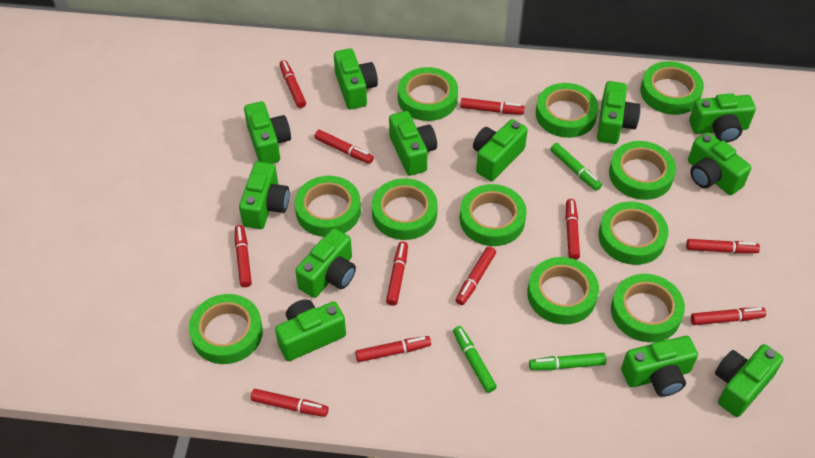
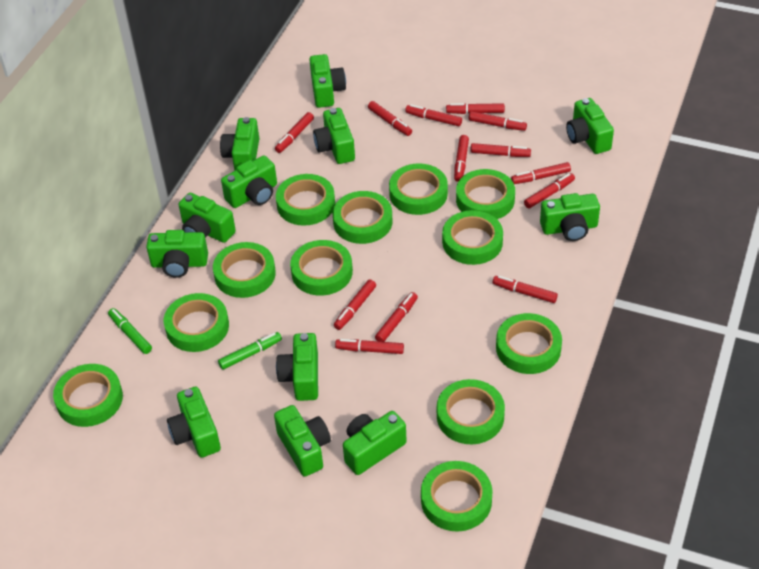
green marker: 3 -> 2
green tape: 11 -> 12
red marker: 11 -> 13

